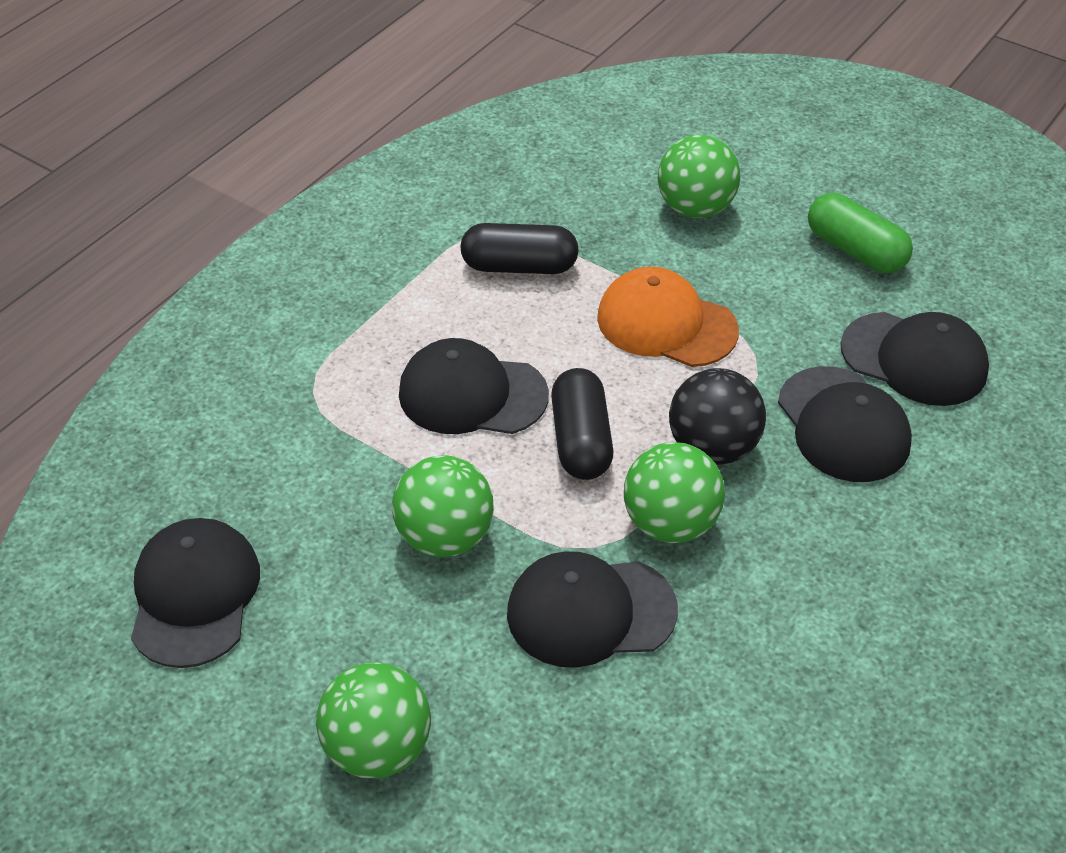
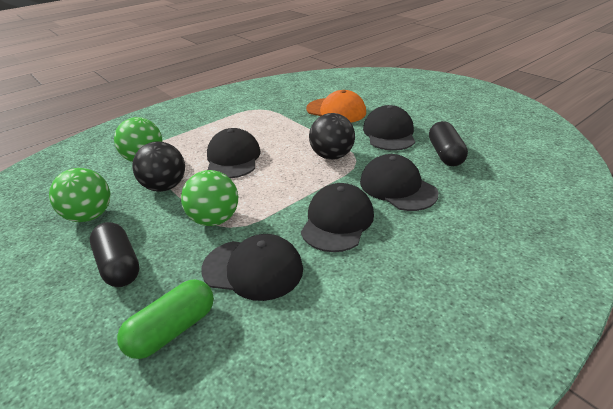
black ball: 1 -> 2
green ball: 4 -> 3

